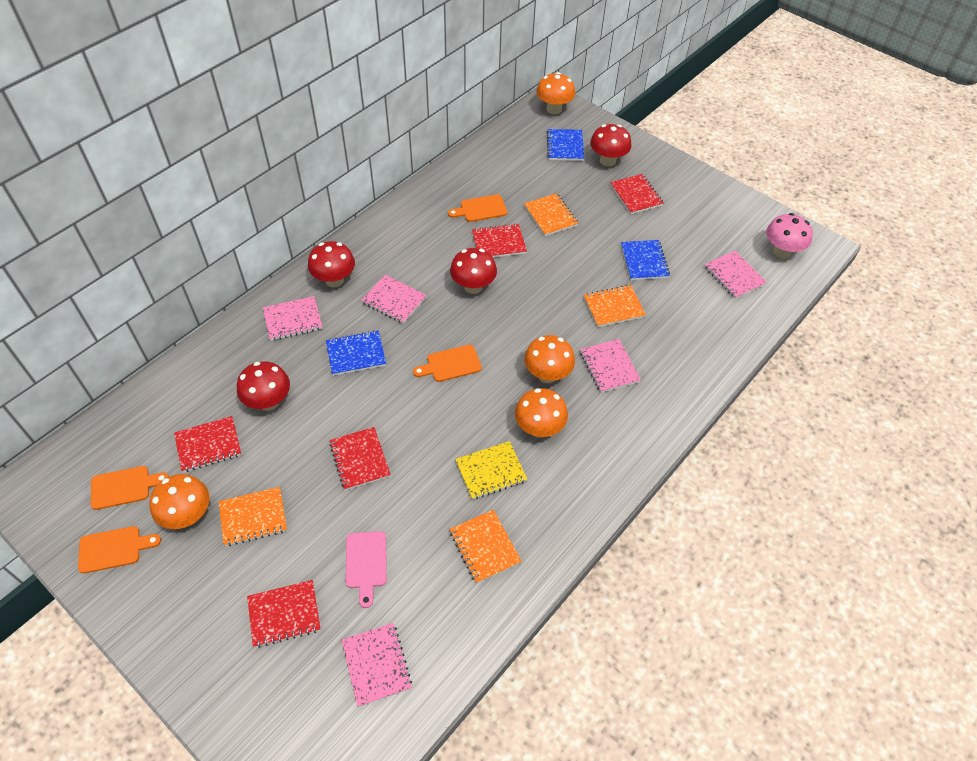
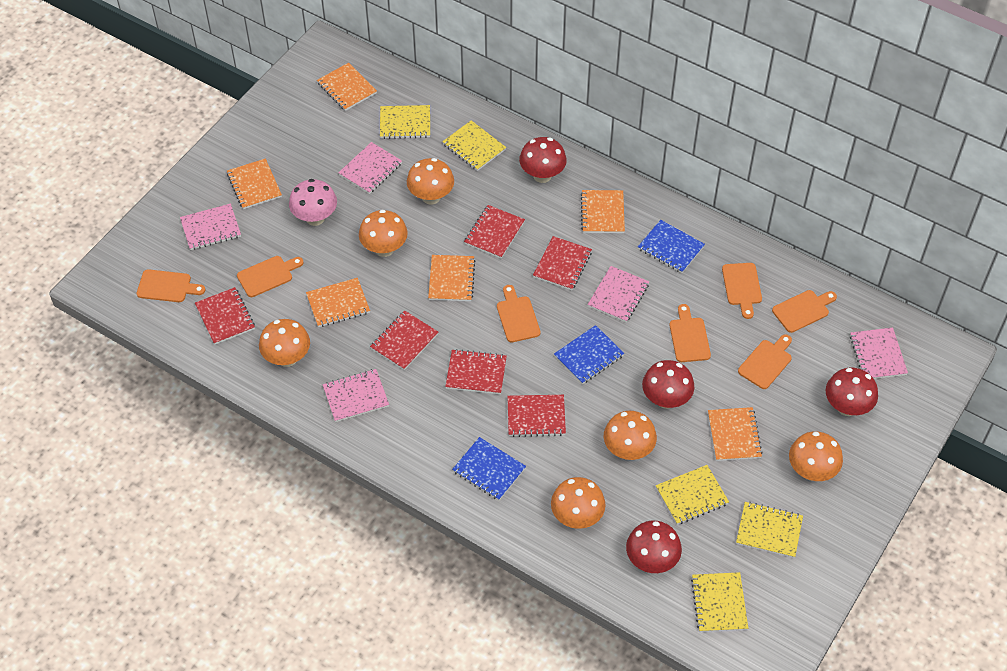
orange cutting board: 4 -> 7
orange mushroom: 4 -> 6
orange notebook: 4 -> 6
pink cutting board: 1 -> 0
red notebook: 5 -> 6
yellow notebook: 1 -> 5

